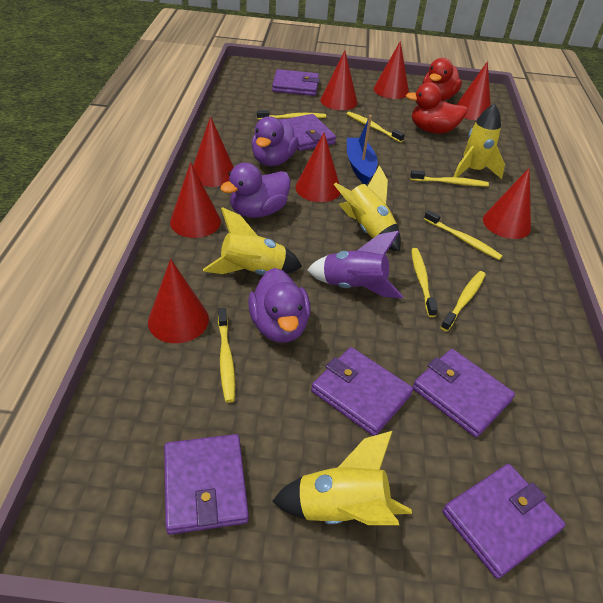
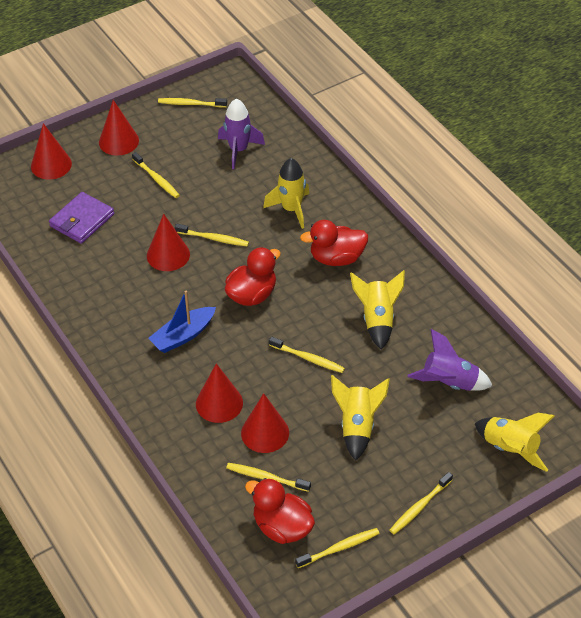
purple duck: 3 -> 0
purple rocket: 1 -> 2
purple wallet: 6 -> 1
red cone: 8 -> 5
red duck: 2 -> 3

